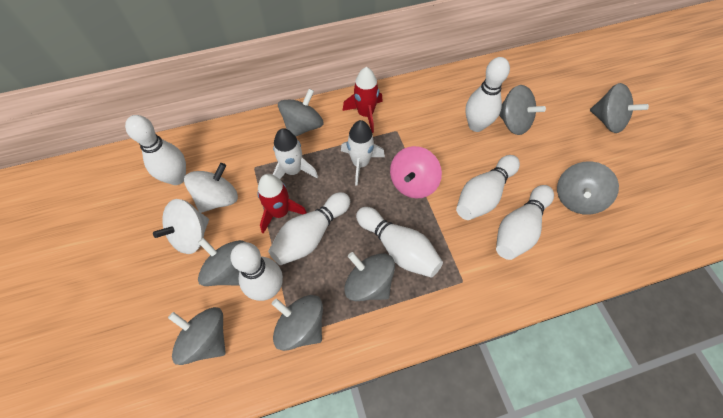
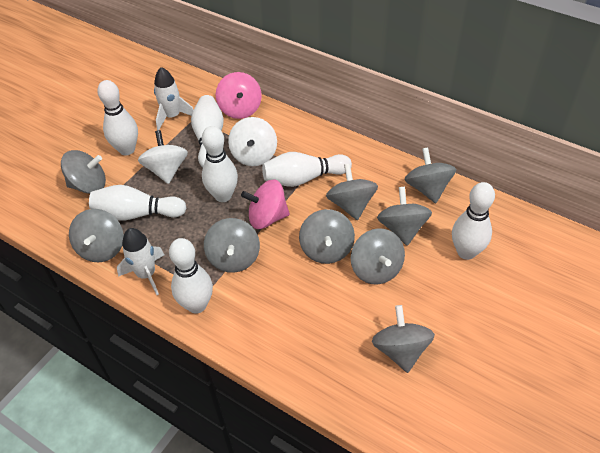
grey spinning top: 8 -> 9
pink spinning top: 1 -> 2
red rocket: 2 -> 0

